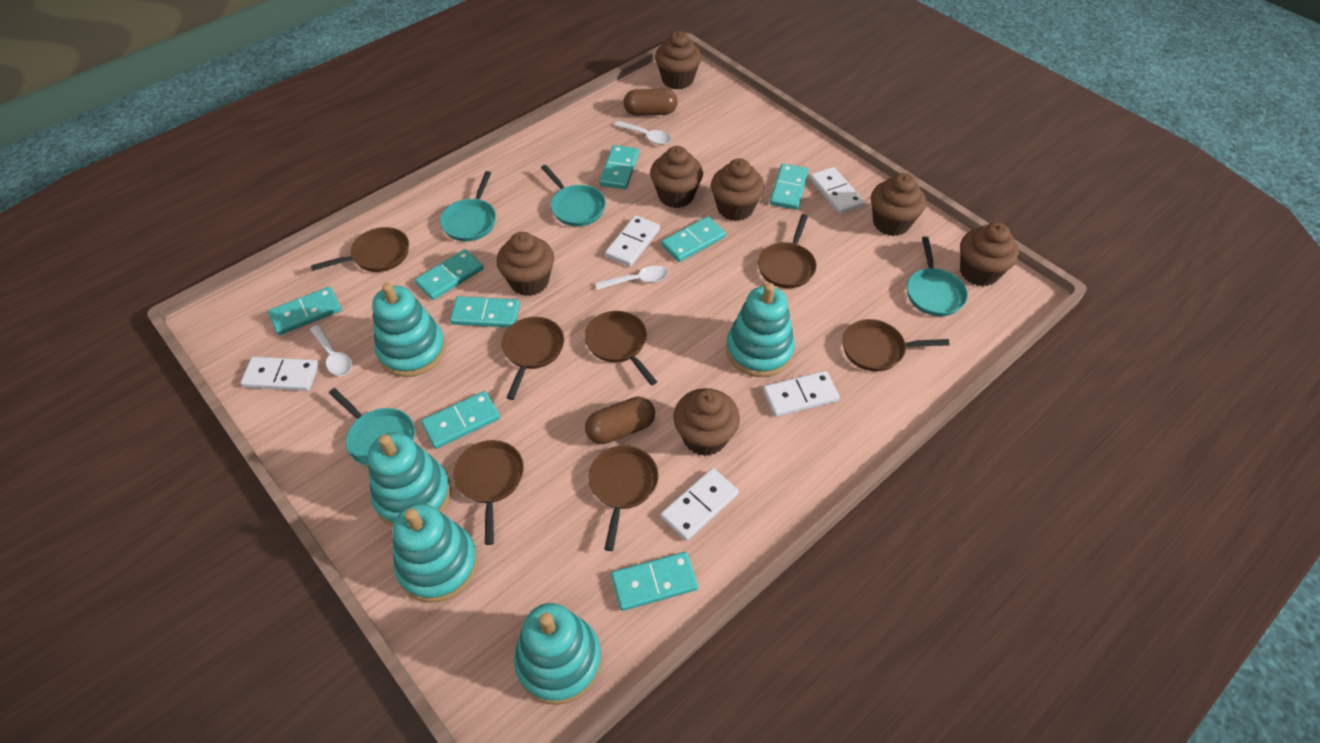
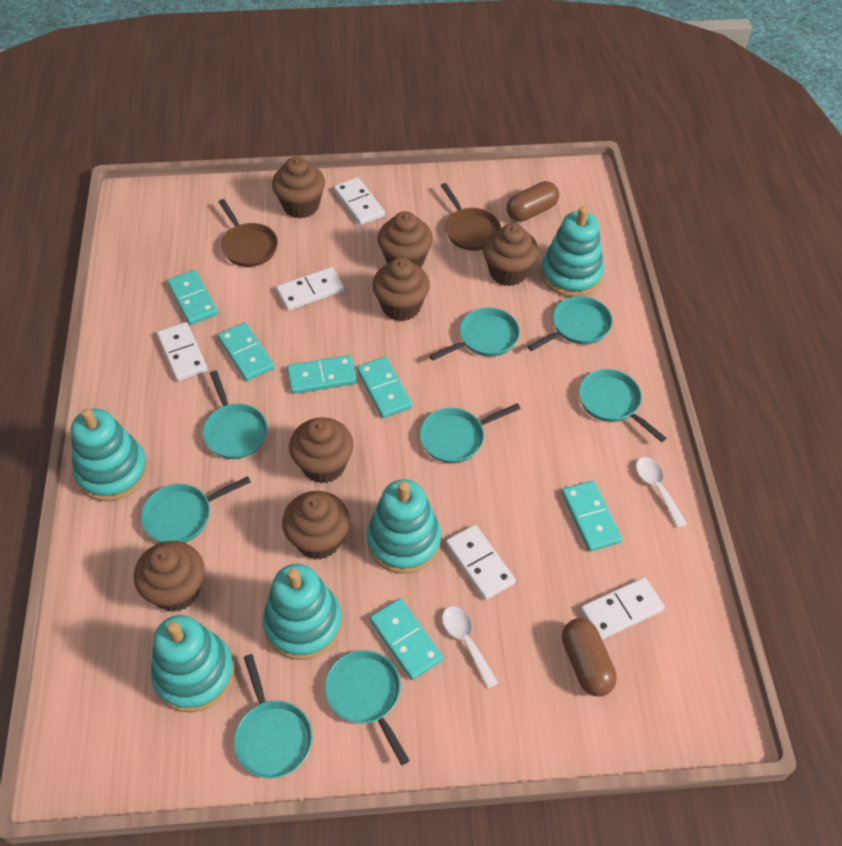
brown pan: 7 -> 2
turquoise domino: 8 -> 6
turquoise pan: 4 -> 8
white spoon: 3 -> 2

